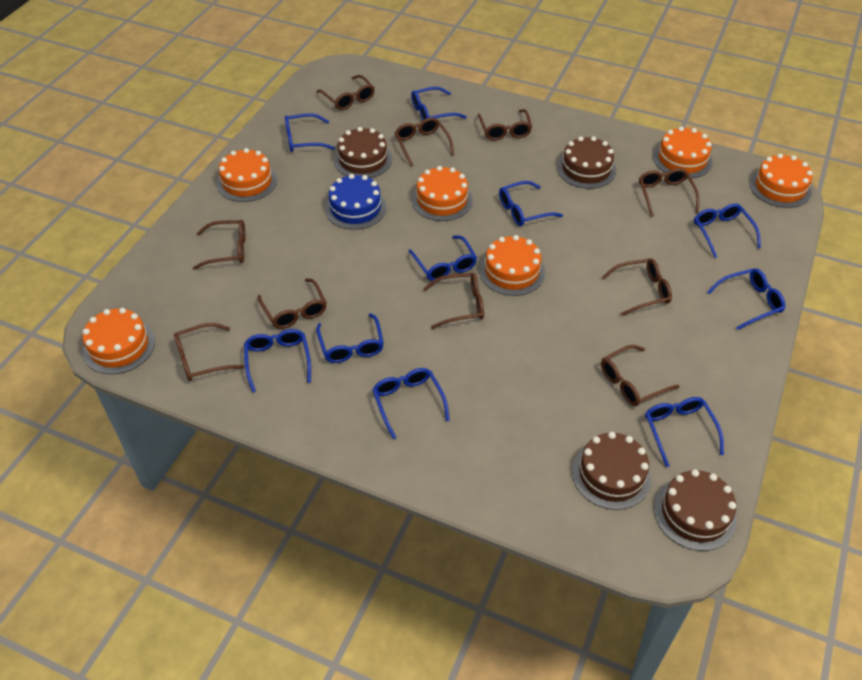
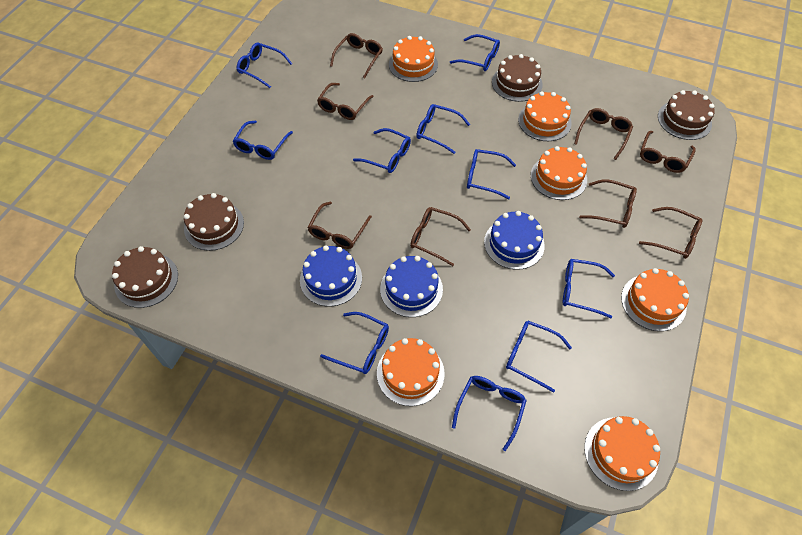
blue cake: 1 -> 3
brown glasses: 10 -> 8

